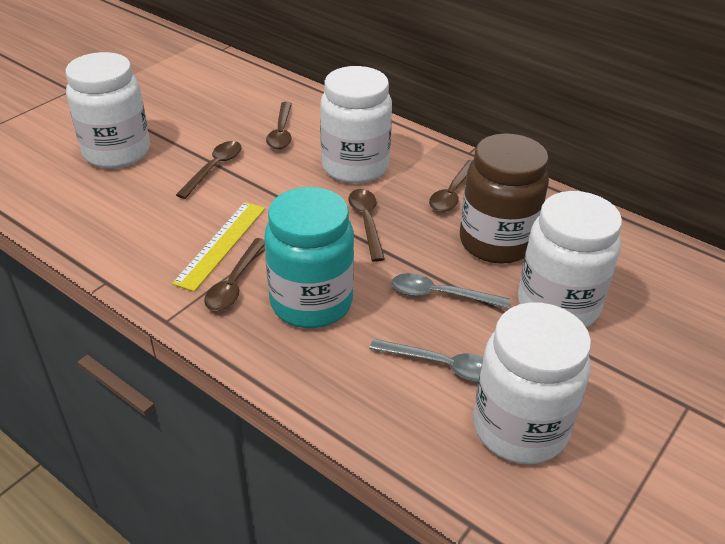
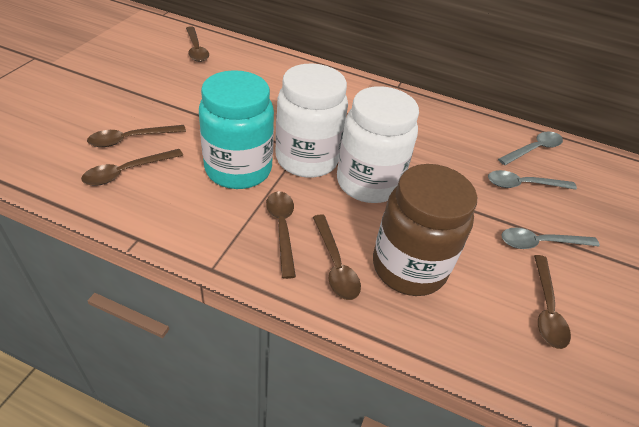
brown spoon: 5 -> 6
grey spoon: 2 -> 3
white jar: 4 -> 2
yellow ruler: 1 -> 0

